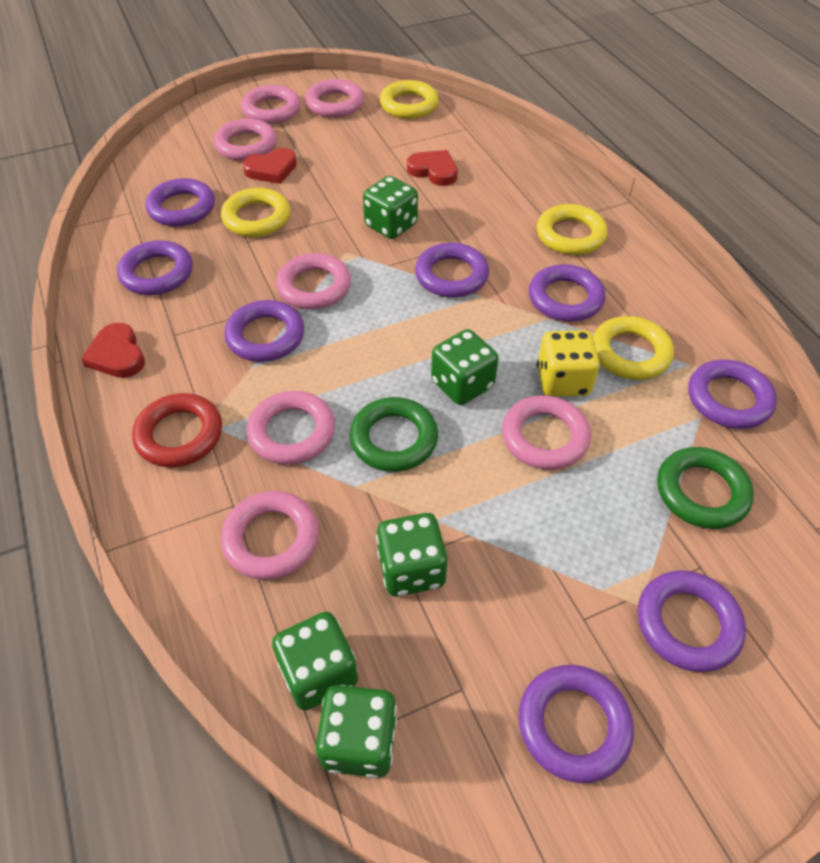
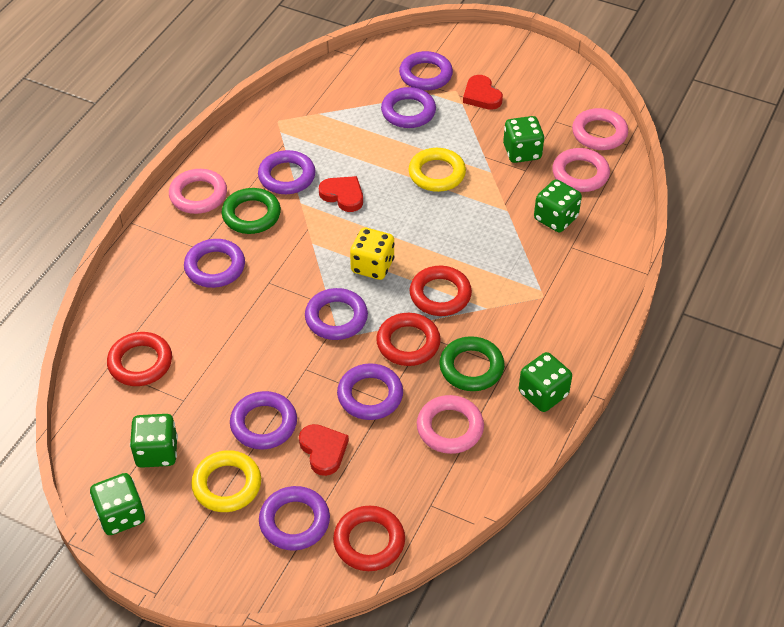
pink ring: 7 -> 4
red ring: 1 -> 4
yellow ring: 4 -> 2

